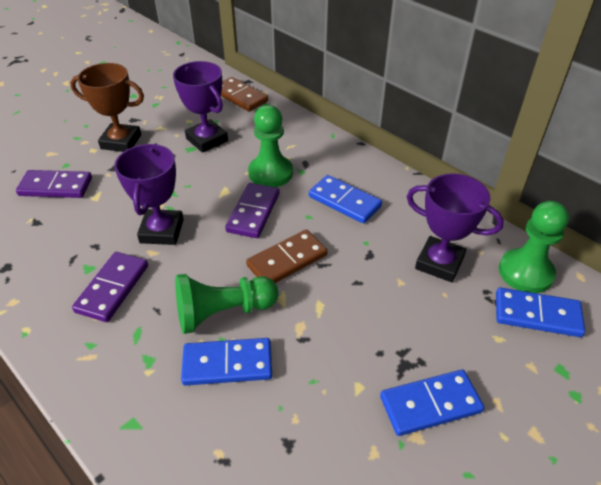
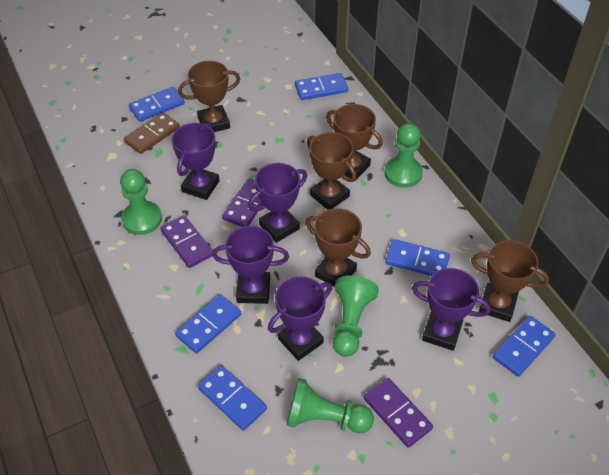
blue domino: 4 -> 6
brown domino: 2 -> 1
brown trophy: 1 -> 5
green pawn: 3 -> 4
purple trophy: 3 -> 5

